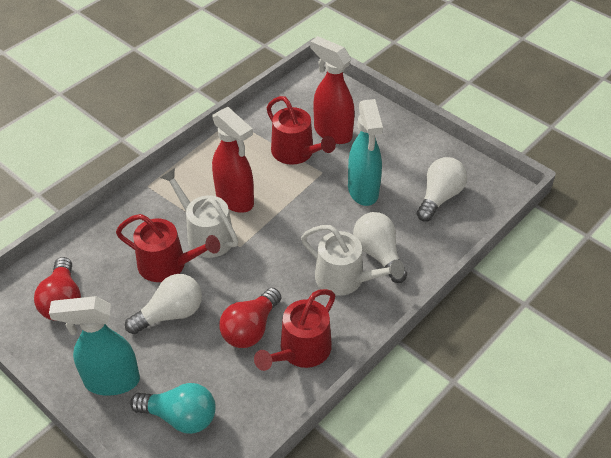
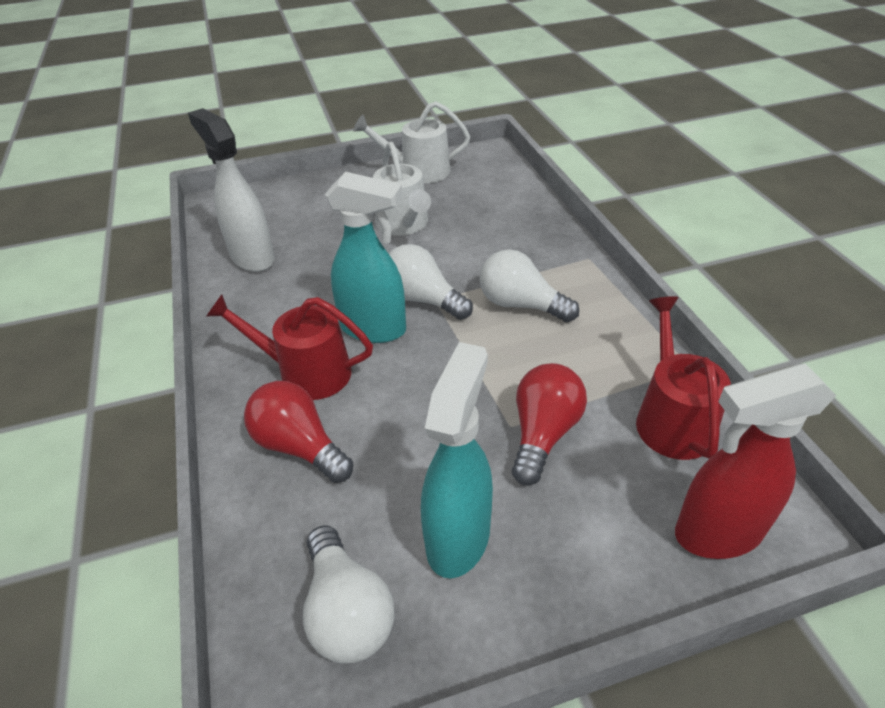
red spray bottle: 2 -> 1
red watering can: 3 -> 2
turquoise light bulb: 1 -> 0
white spray bottle: 0 -> 1

